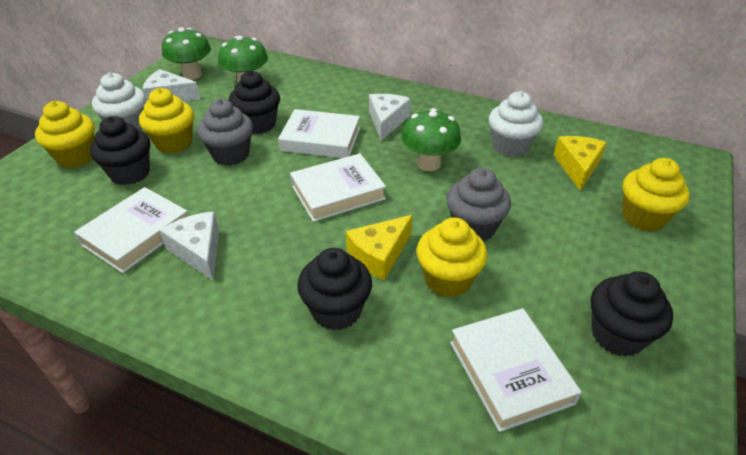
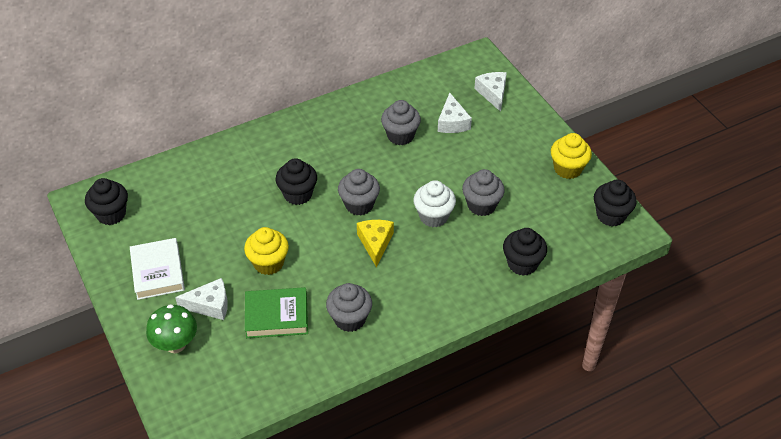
green book: 0 -> 1
green mushroom: 3 -> 1
grey cupcake: 2 -> 4
white book: 4 -> 1
white cupcake: 2 -> 1
yellow cheese: 2 -> 1
yellow cupcake: 4 -> 2

